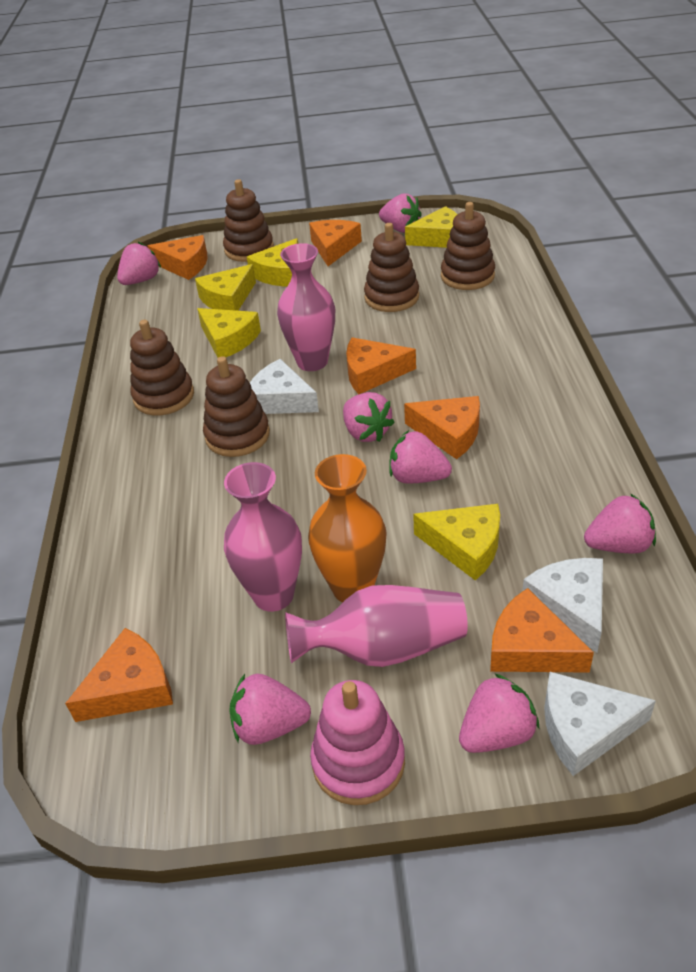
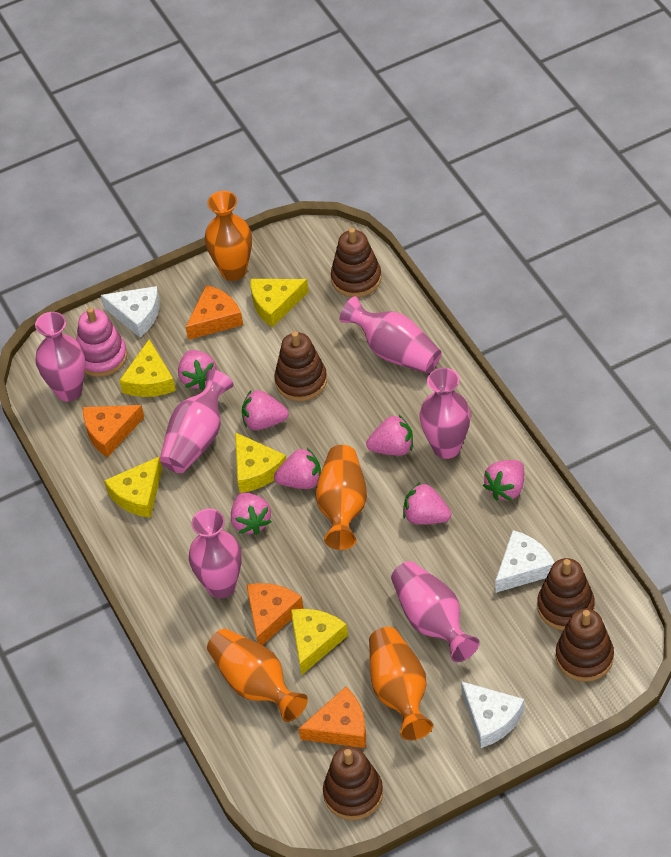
orange cheese: 6 -> 4
orange vase: 1 -> 4
pink vase: 3 -> 6

